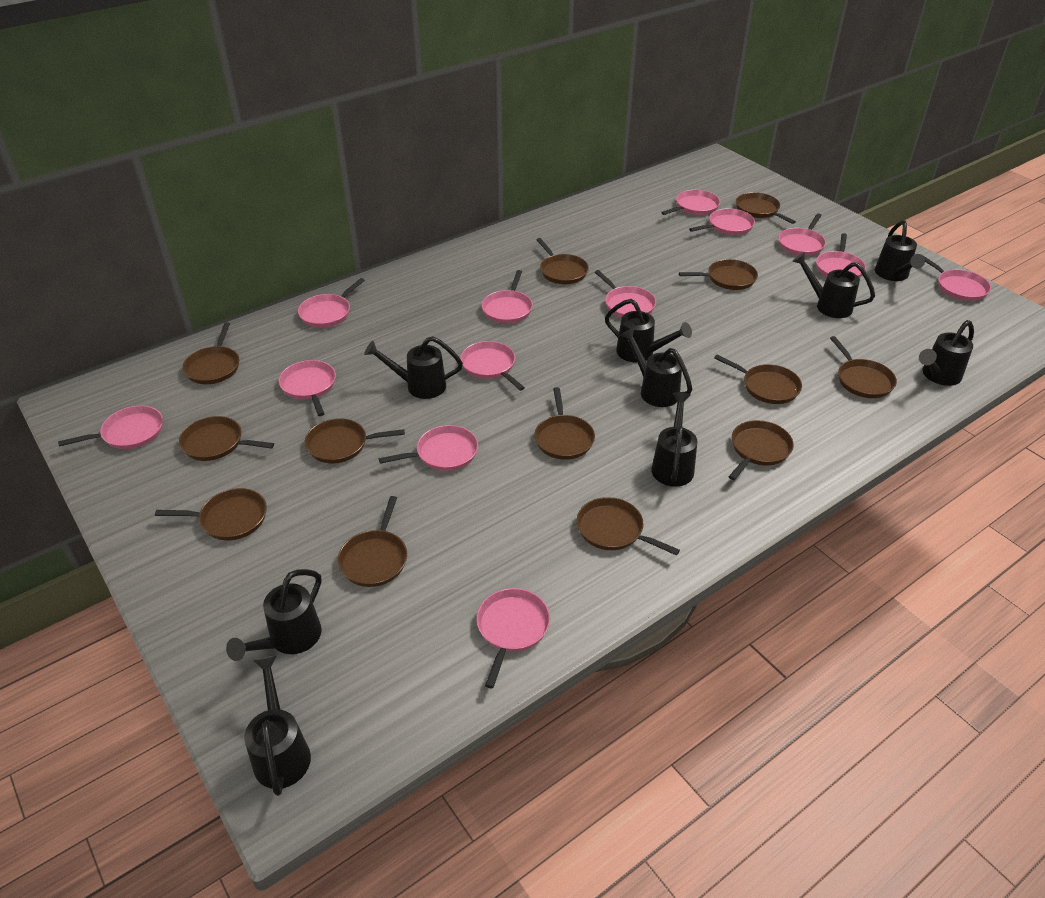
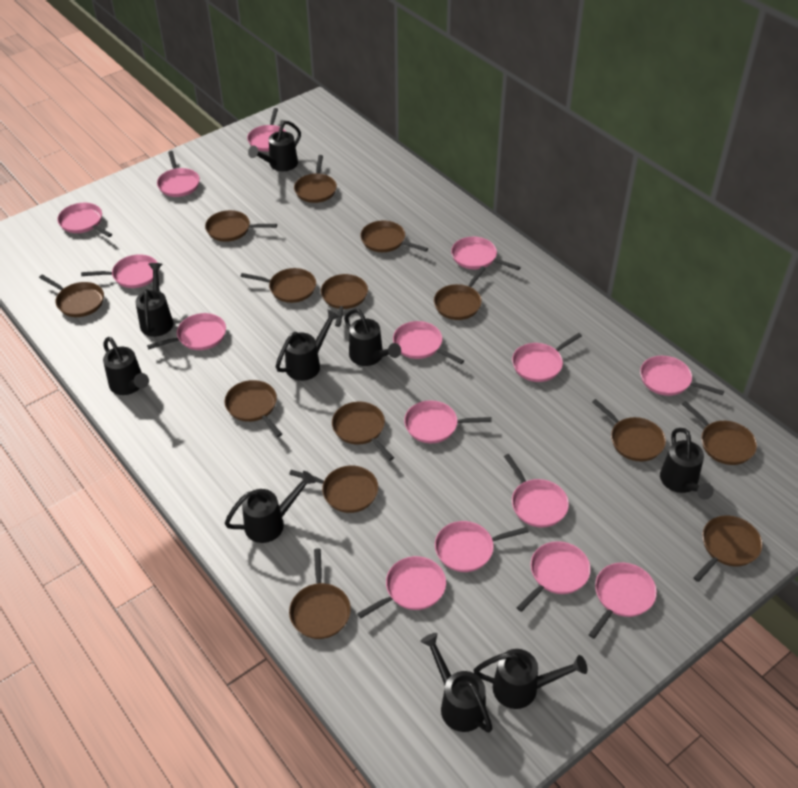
brown pan: 13 -> 14
pink pan: 13 -> 15

